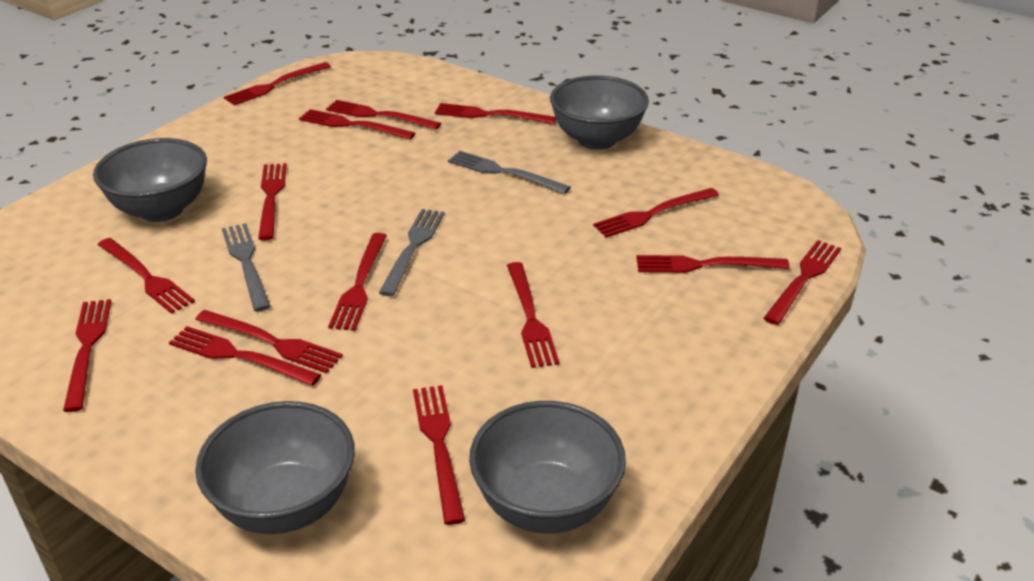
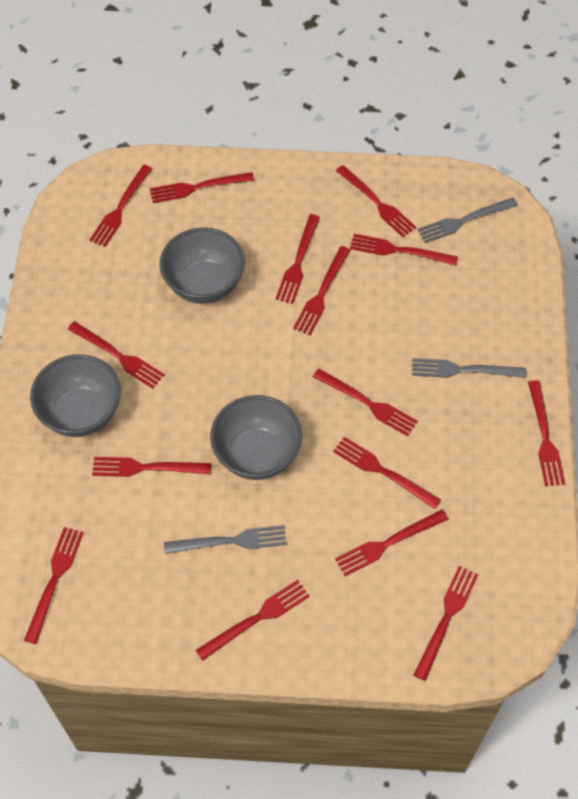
grey bowl: 4 -> 3

